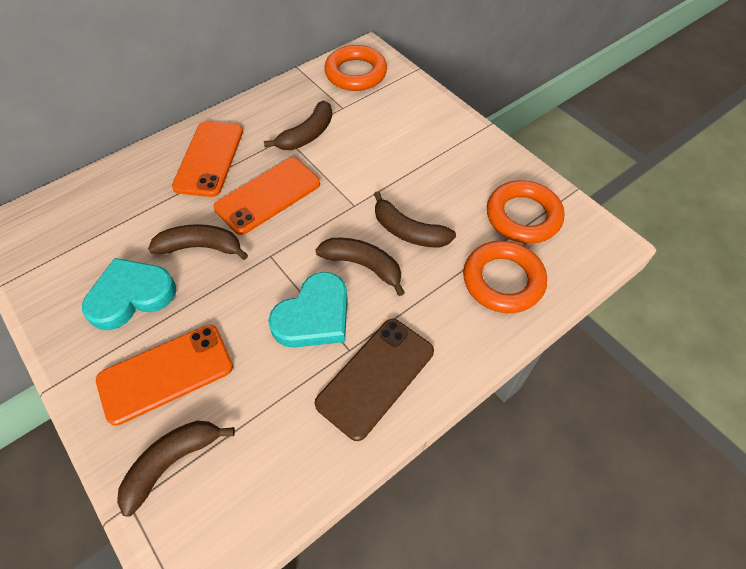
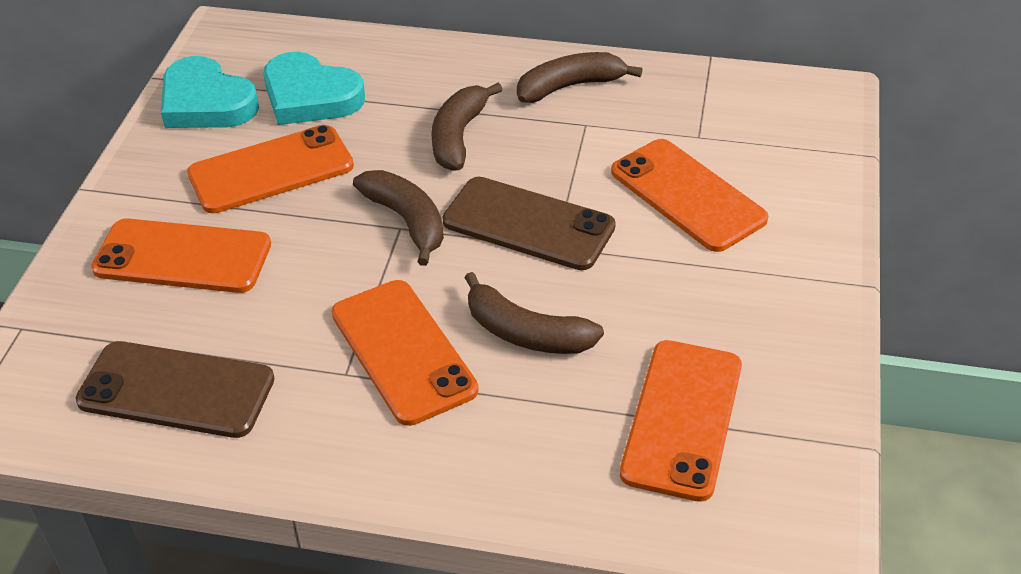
brown banana: 5 -> 4
brown phone: 1 -> 2
orange phone: 3 -> 5
orange ring: 3 -> 0

